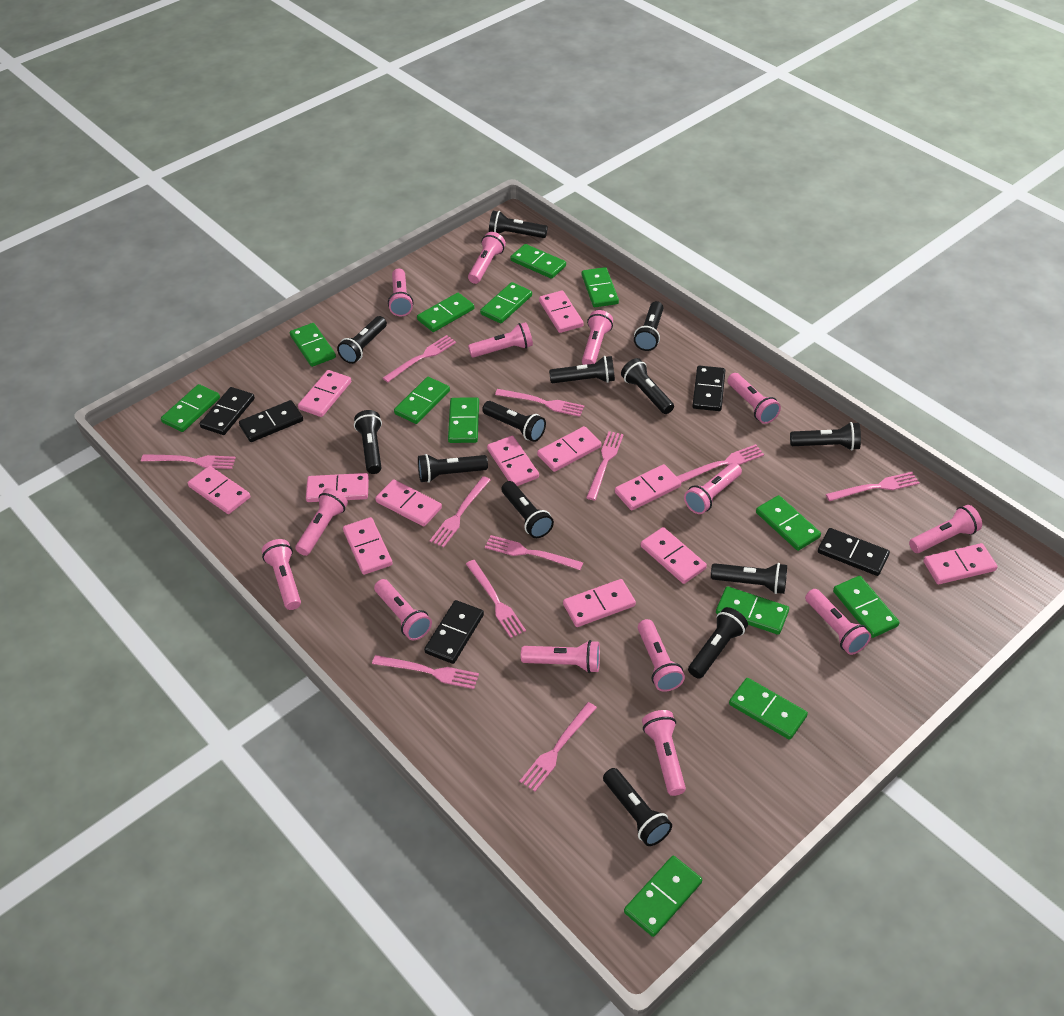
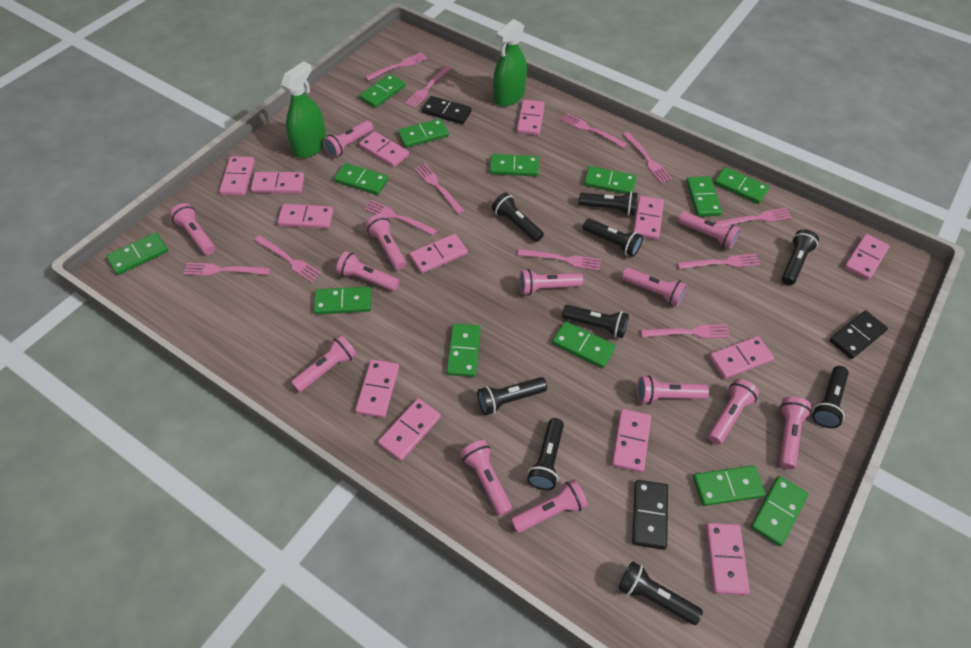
black domino: 5 -> 3
black flashlight: 13 -> 9
green spray bottle: 0 -> 2
pink domino: 12 -> 13
pink flashlight: 14 -> 13
pink fork: 11 -> 12

